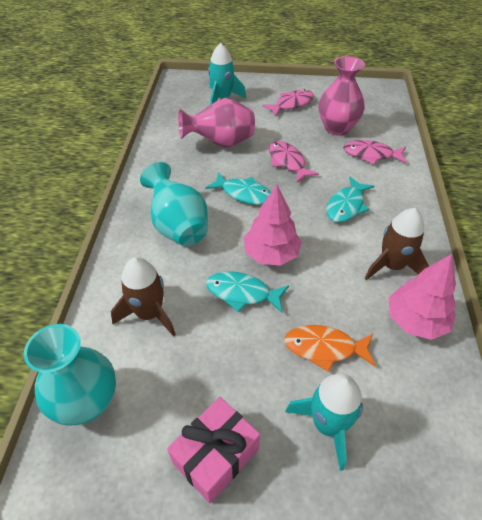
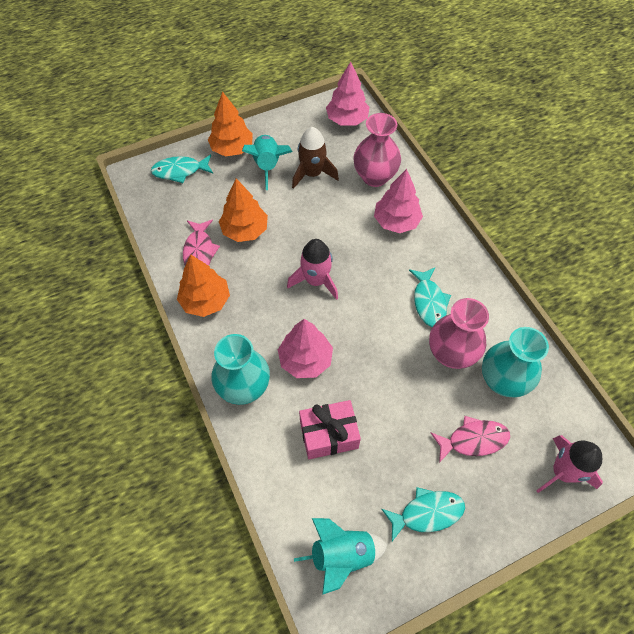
brown rocket: 2 -> 1
orange fish: 1 -> 0
orange tree: 0 -> 3
pink fish: 3 -> 2
pink rocket: 0 -> 2
pink tree: 2 -> 3

